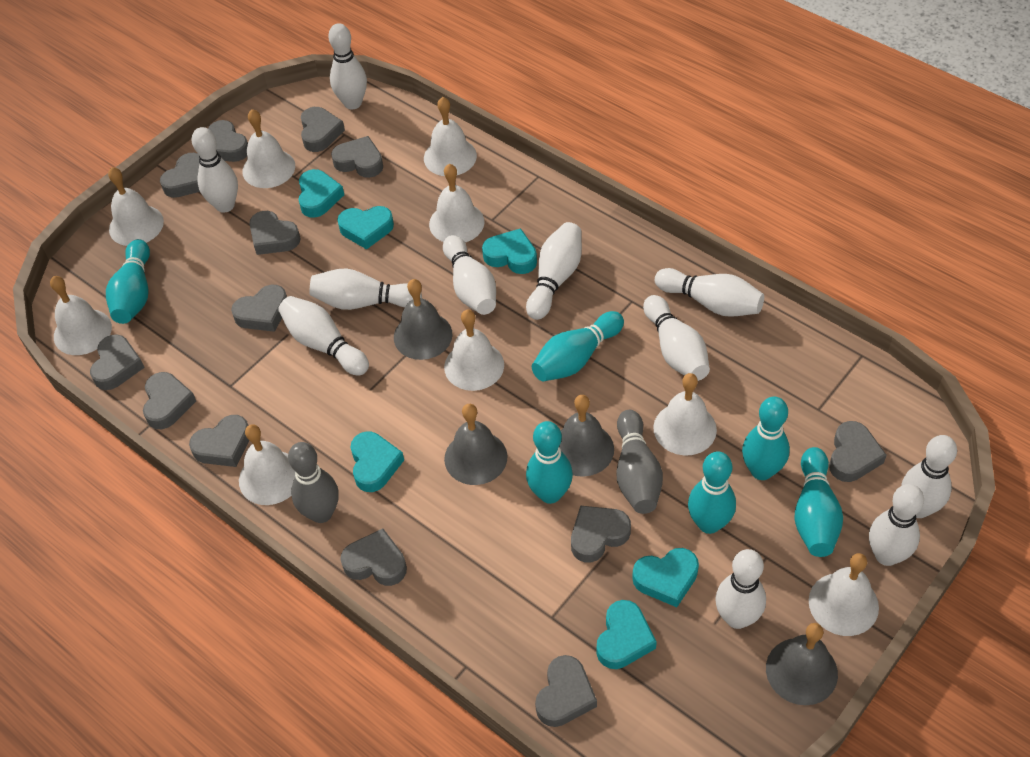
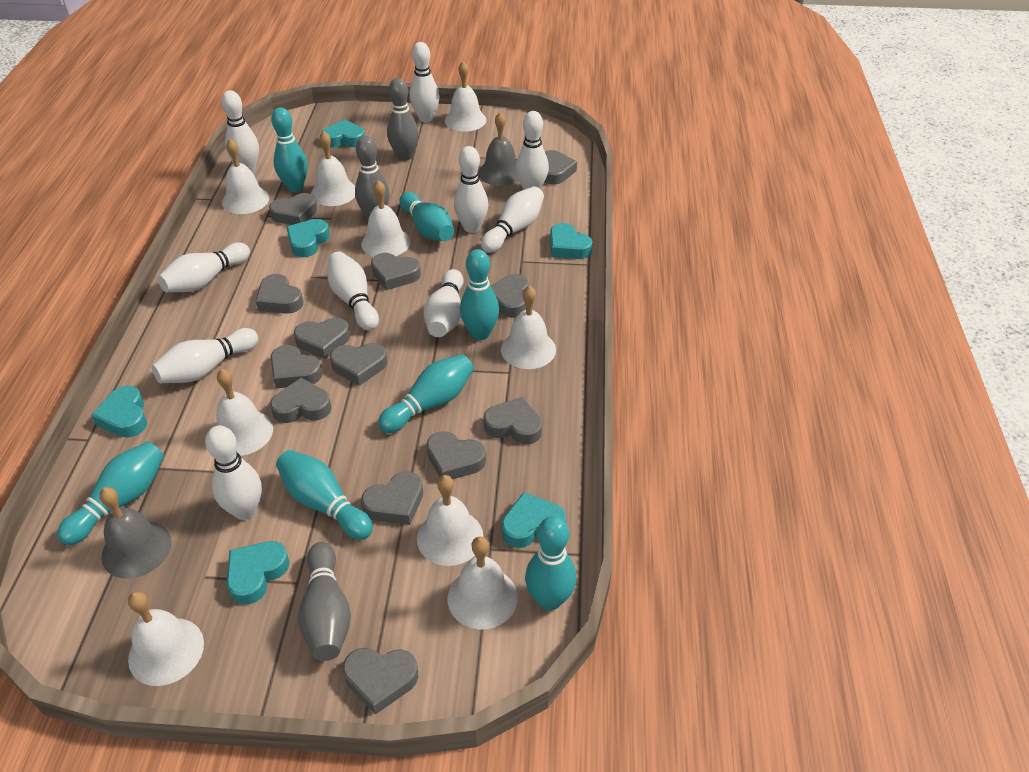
grey bell: 4 -> 2
grey bowling pin: 2 -> 3
turquoise bowling pin: 6 -> 7
white bowling pin: 11 -> 10

